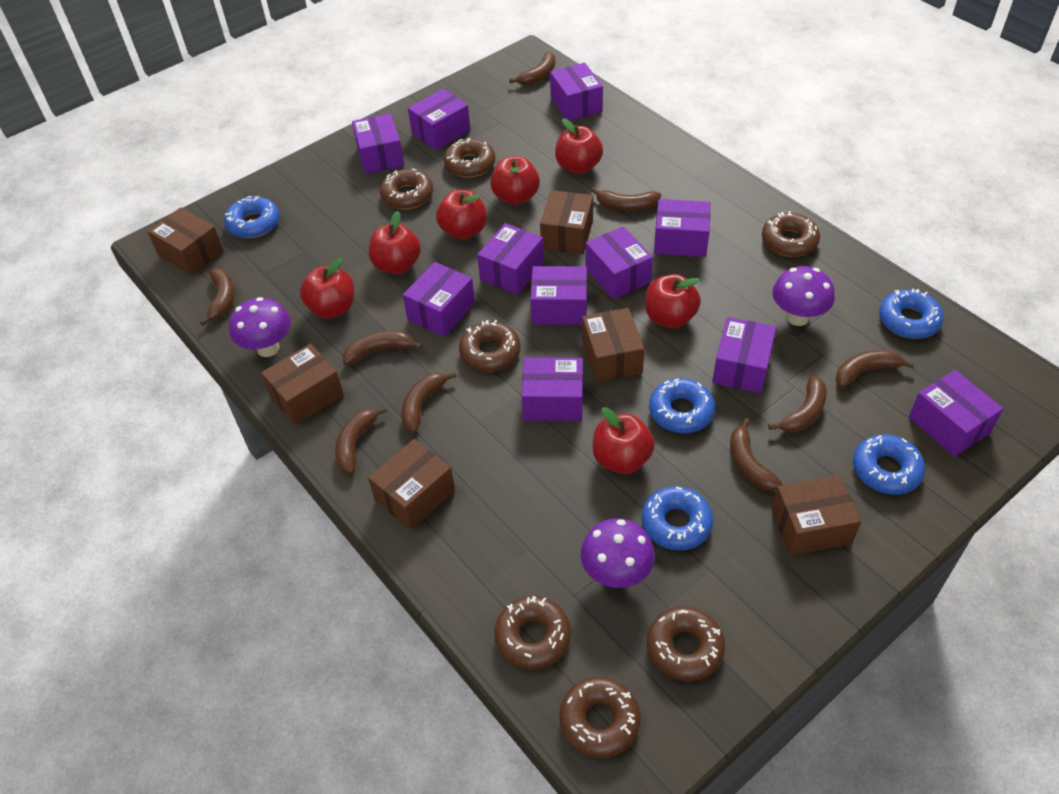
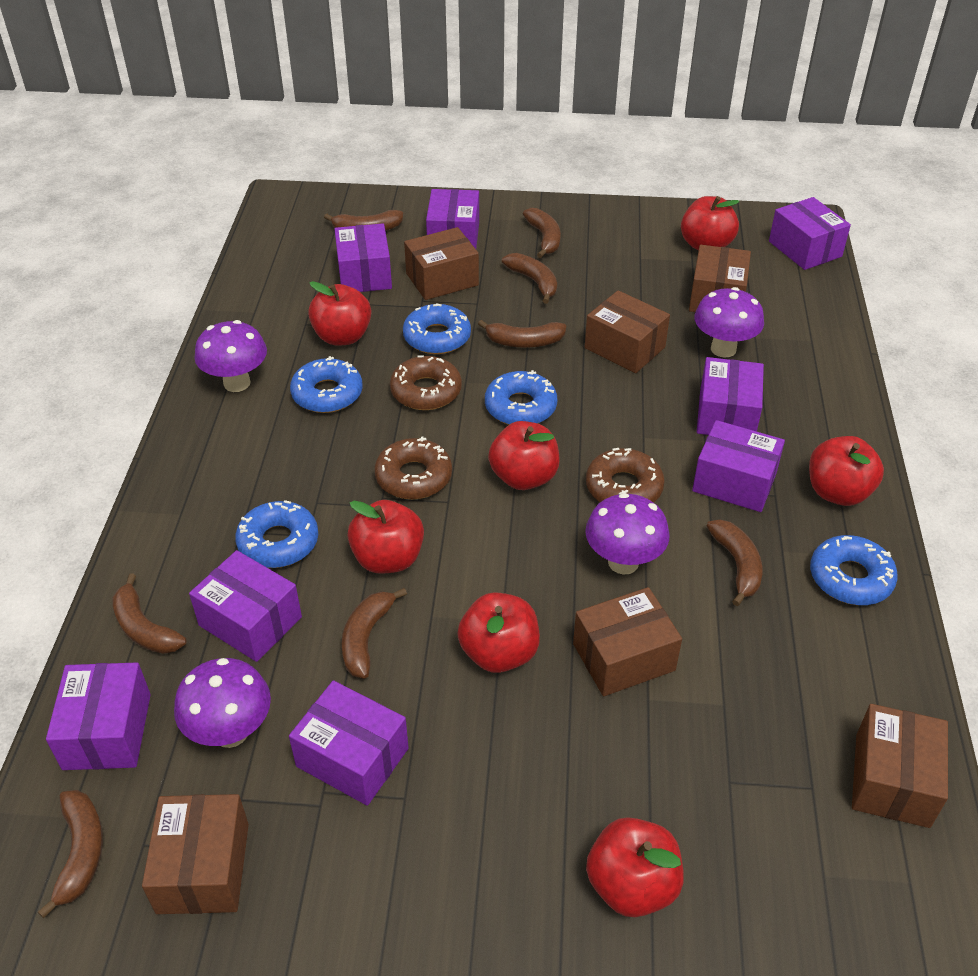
brown banana: 9 -> 8
brown donut: 7 -> 3
purple box: 11 -> 8
purple mushroom: 3 -> 4

